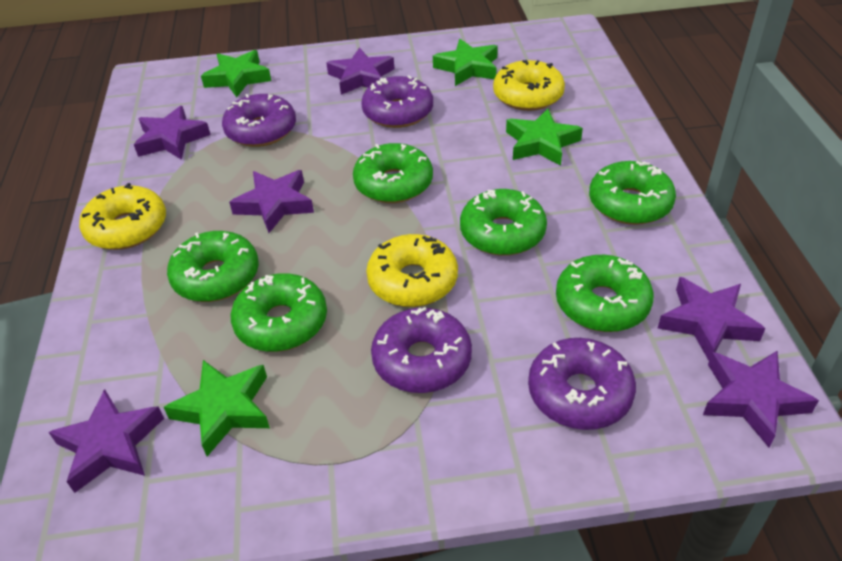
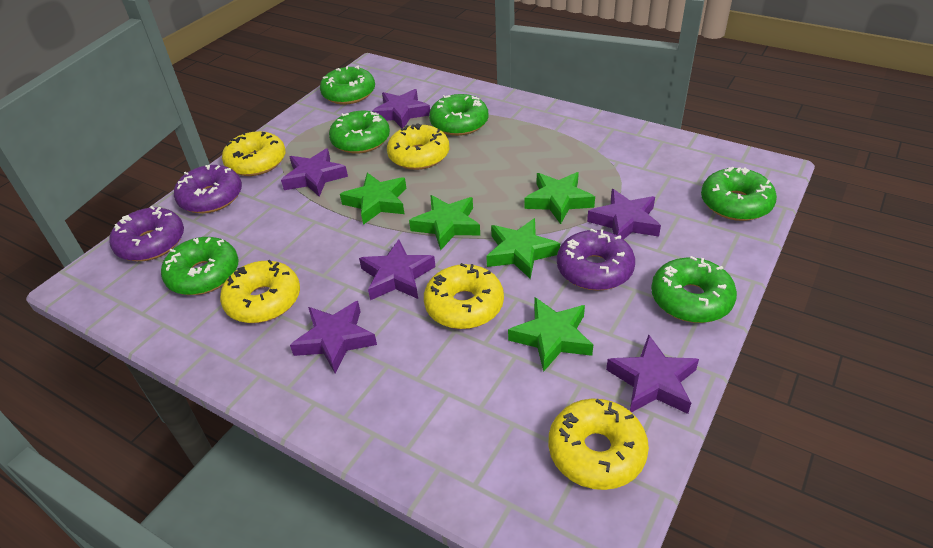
green star: 4 -> 5
purple donut: 4 -> 3
yellow donut: 3 -> 5

